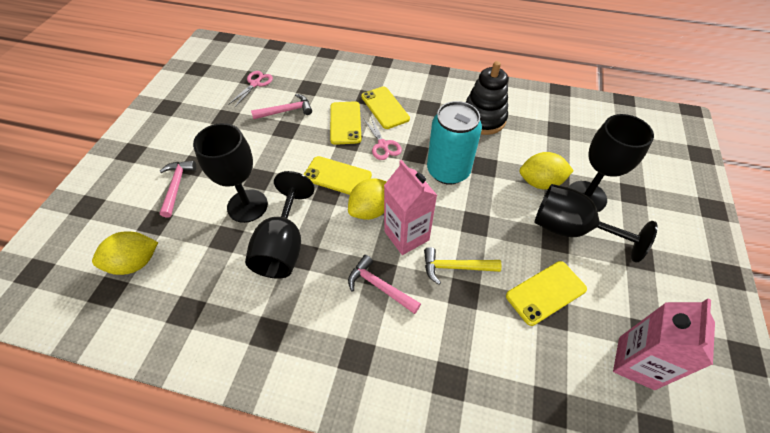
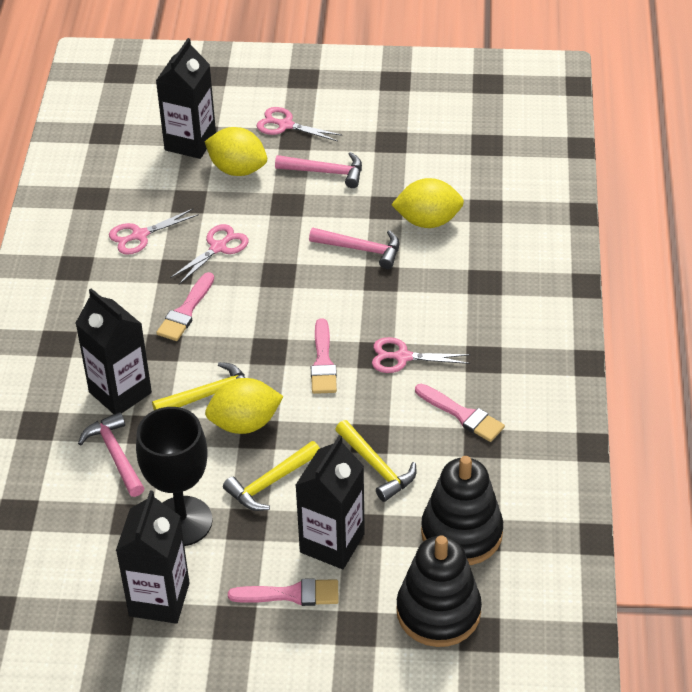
black carton: 0 -> 4
black goblet: 4 -> 1
black stacking toy: 1 -> 2
pink brush: 0 -> 4
pink carton: 2 -> 0
pink scissors: 2 -> 4
turquoise can: 1 -> 0
yellow hammer: 1 -> 3
yellow phone: 4 -> 0

